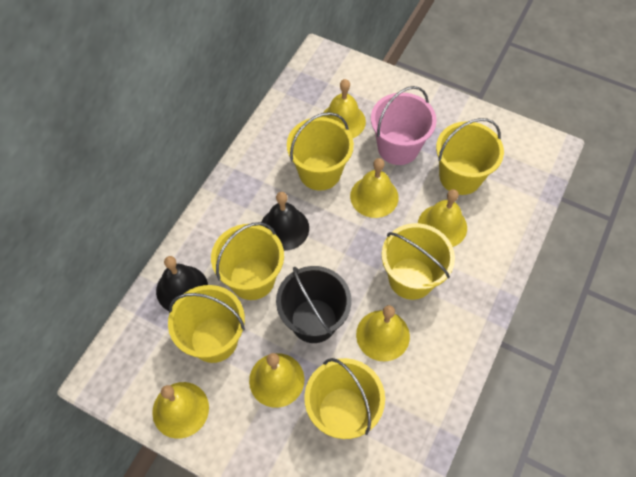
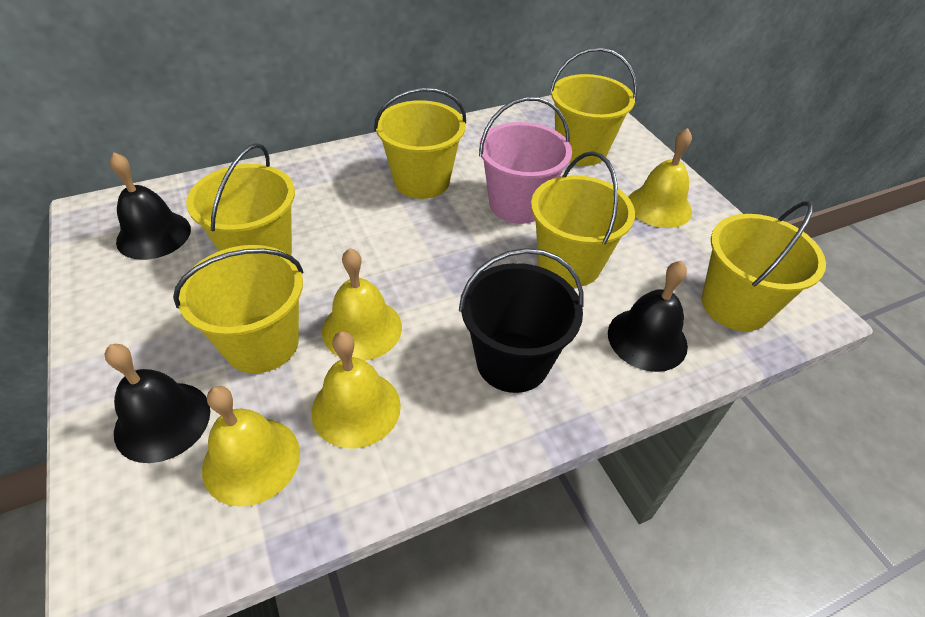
black bell: 2 -> 3
yellow bell: 6 -> 4

